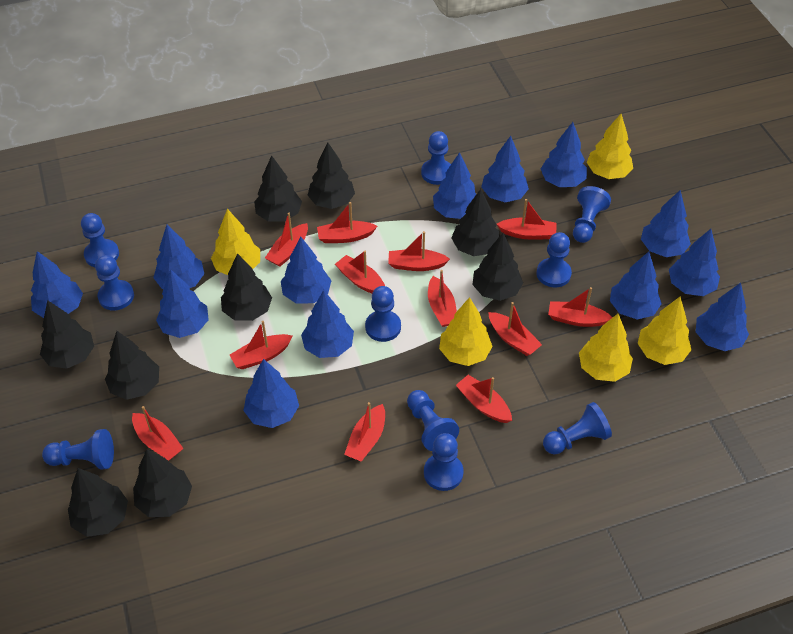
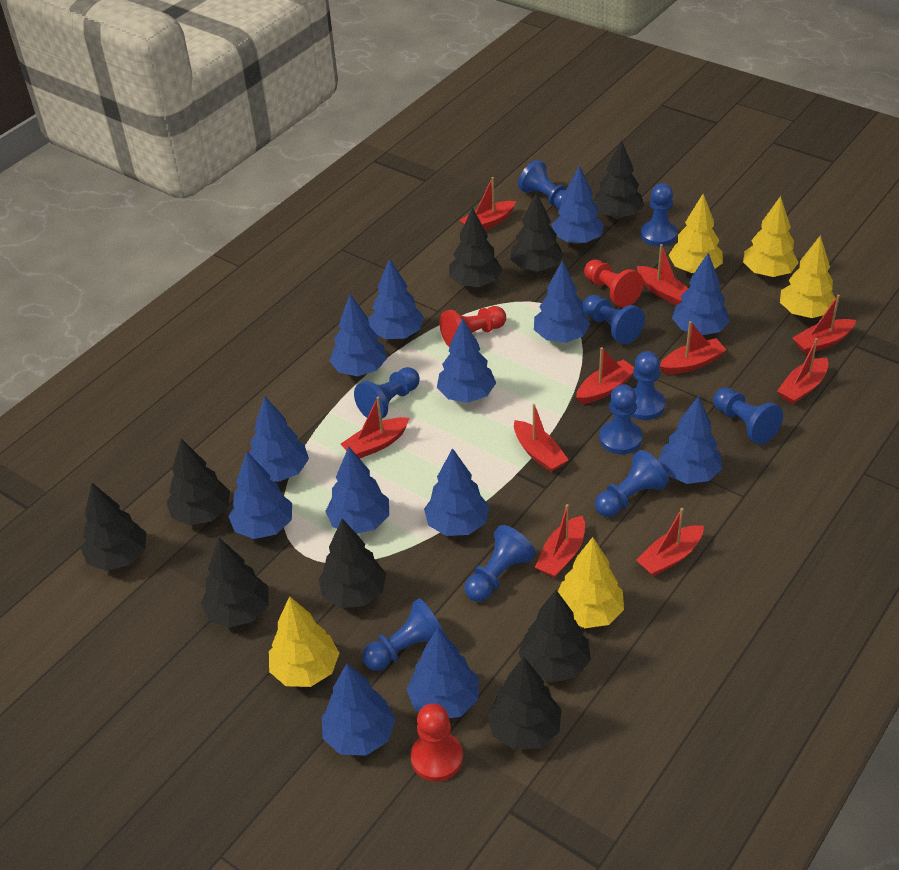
red boat: 12 -> 10
red pawn: 0 -> 3

